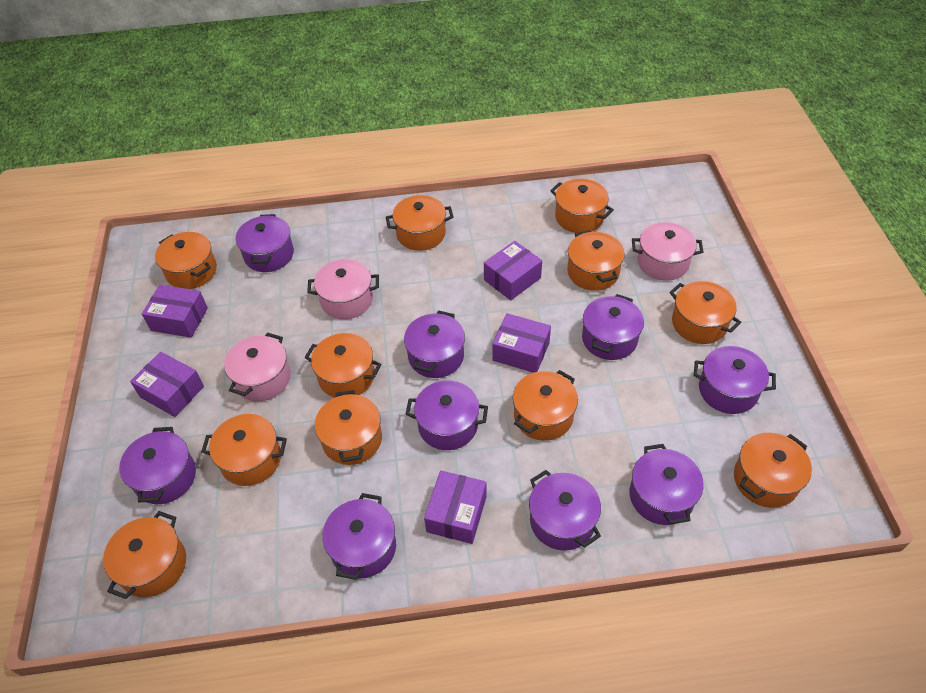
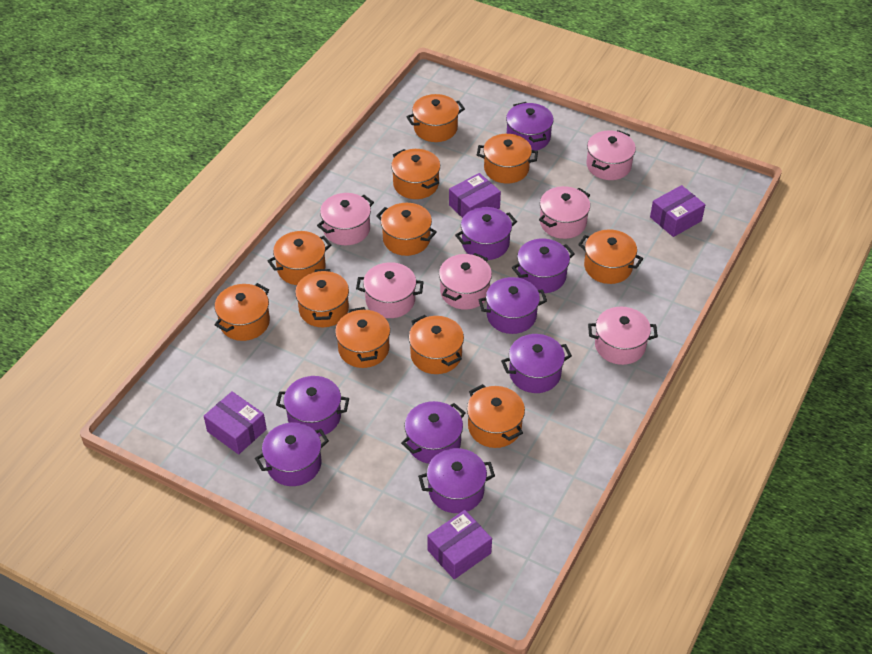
pink pot: 3 -> 6
purple box: 5 -> 4

